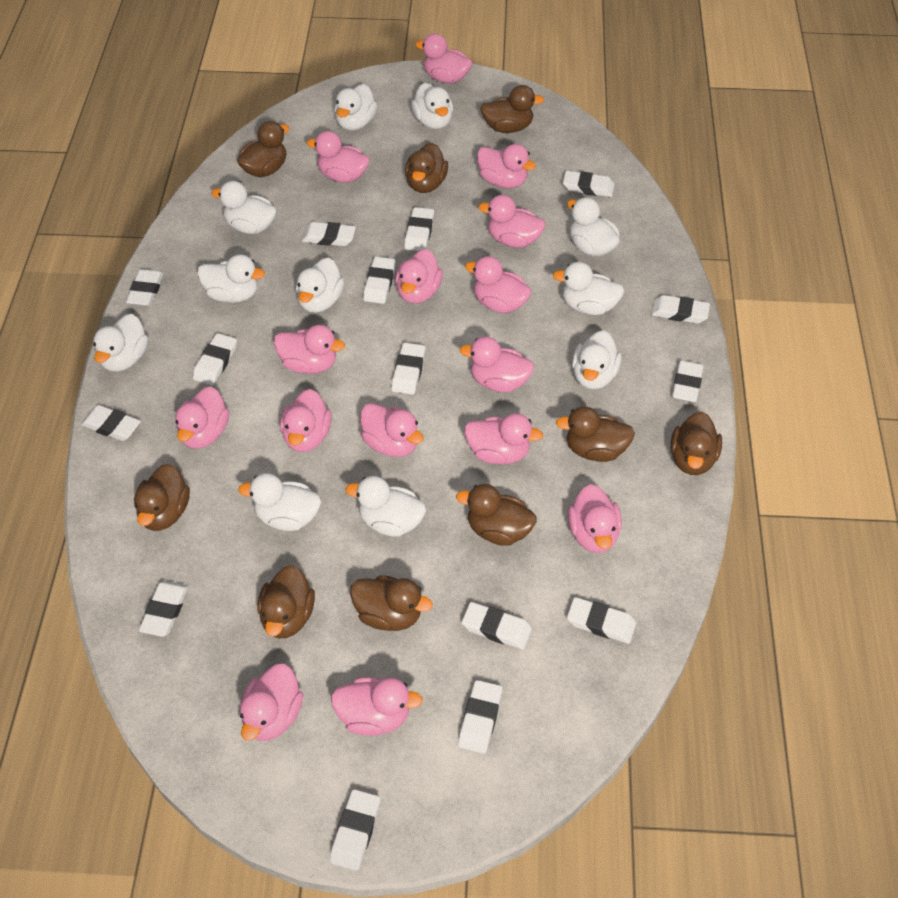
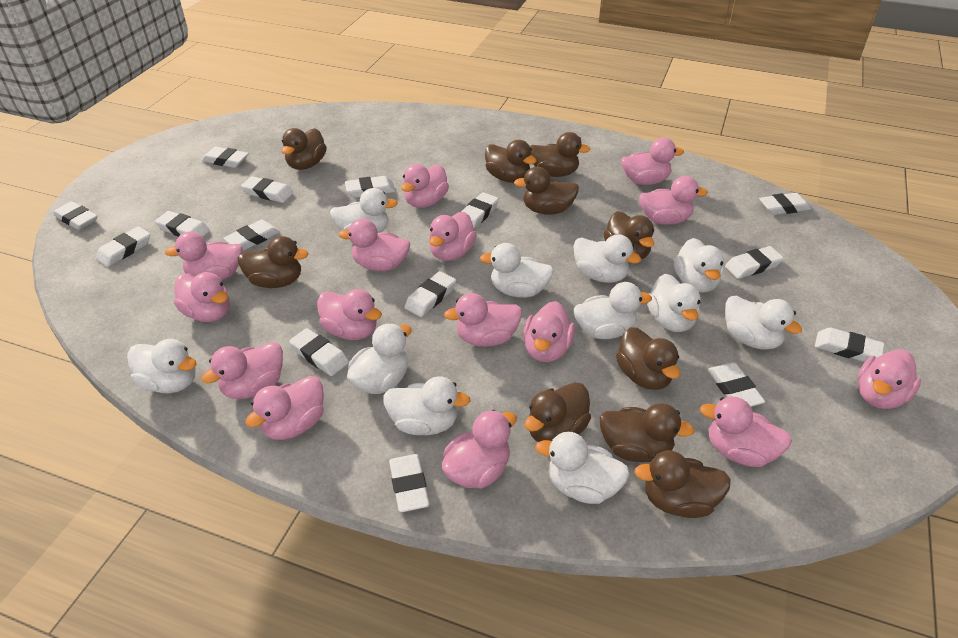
brown duck: 9 -> 10

